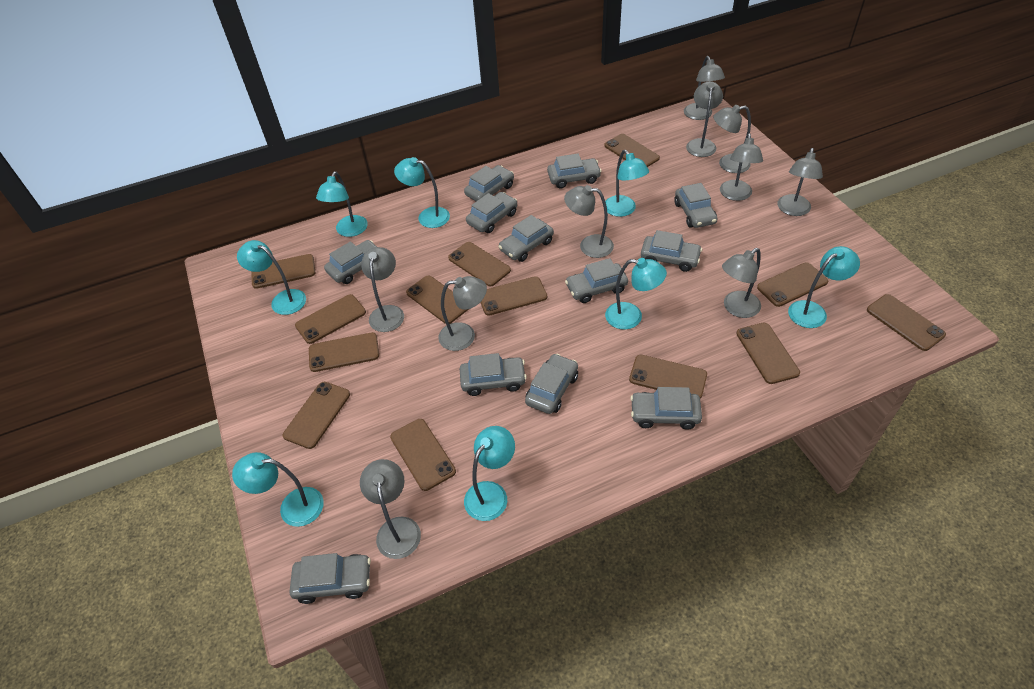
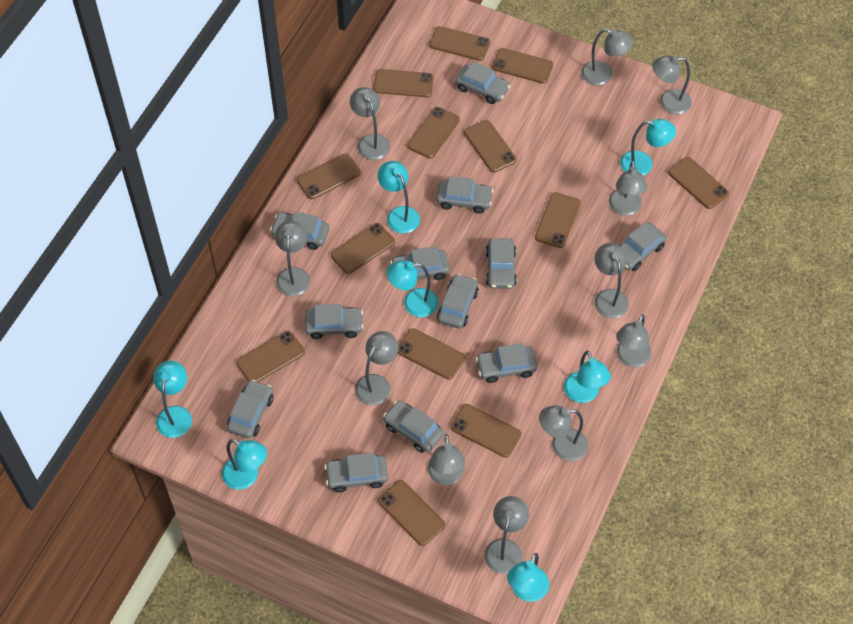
grey lamp: 10 -> 11
turquoise lamp: 8 -> 7

